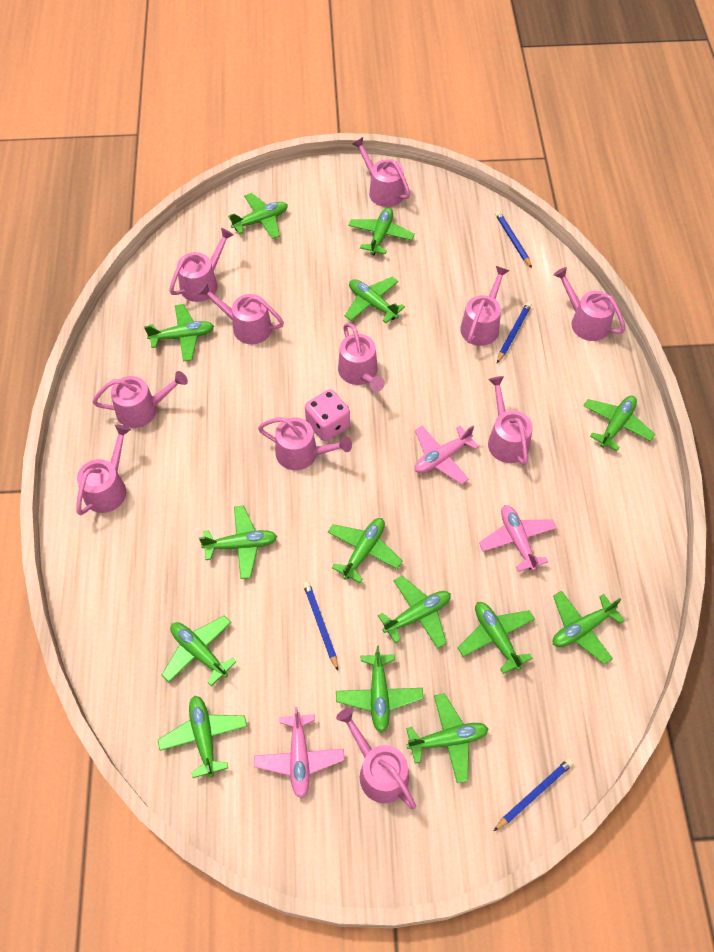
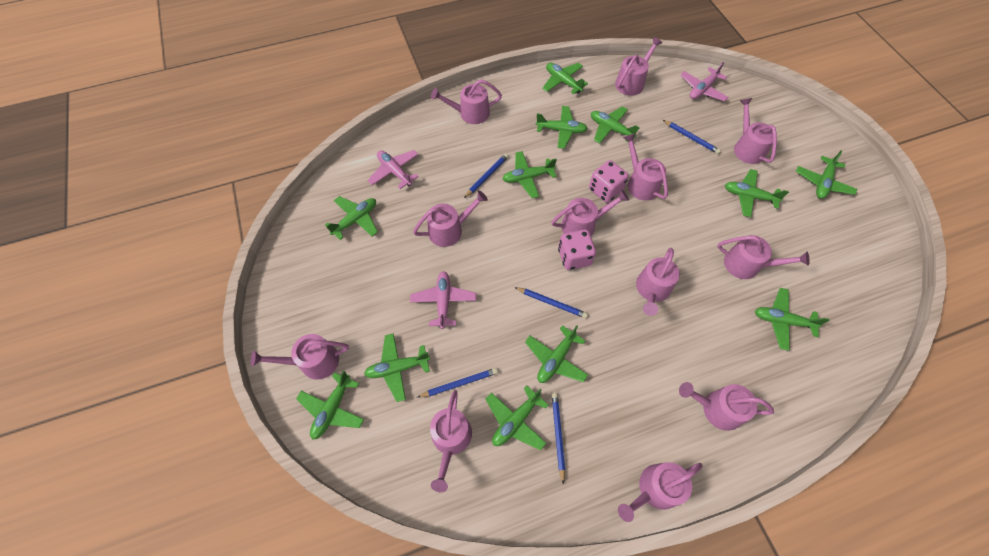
blue pencil: 4 -> 5
green plane: 14 -> 12
pink dice: 1 -> 2
pink watering can: 11 -> 12

